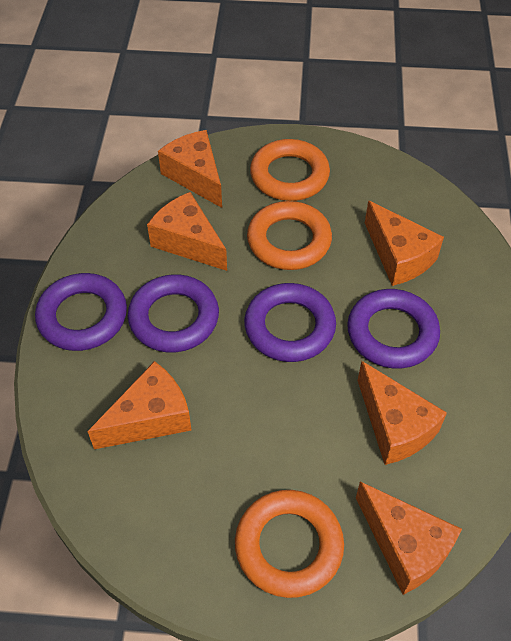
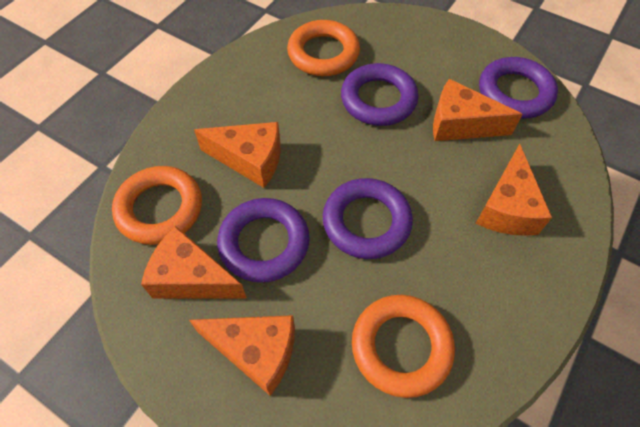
orange cheese: 6 -> 5

